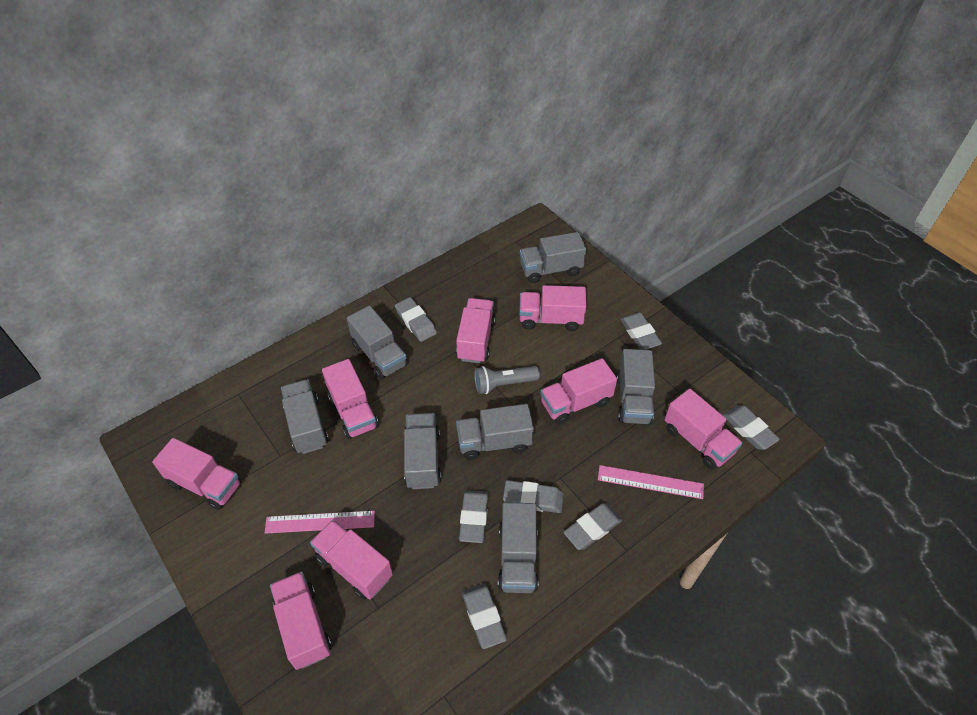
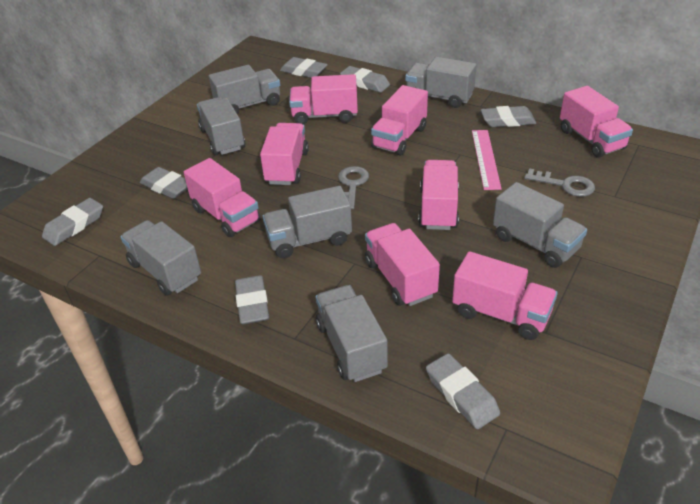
grey flashlight: 1 -> 0
grey key: 0 -> 2
pink ruler: 2 -> 1

